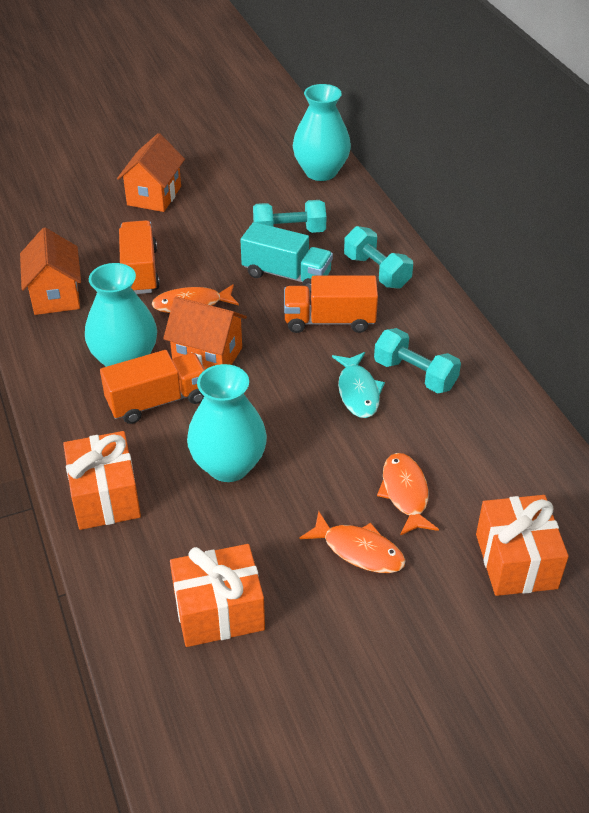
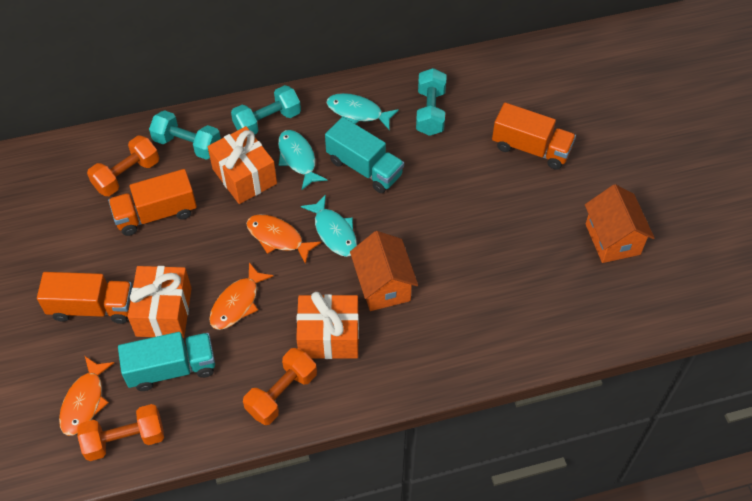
orange dumbbell: 0 -> 3
orange house: 3 -> 2
turquoise fish: 1 -> 3
turquoise truck: 1 -> 2
turquoise vase: 3 -> 0

